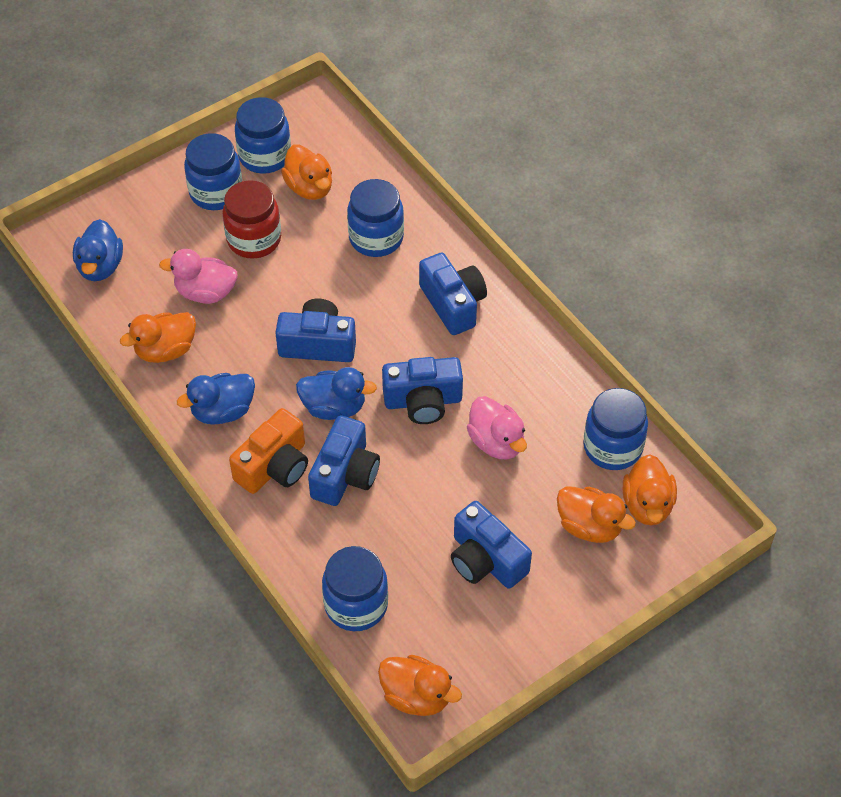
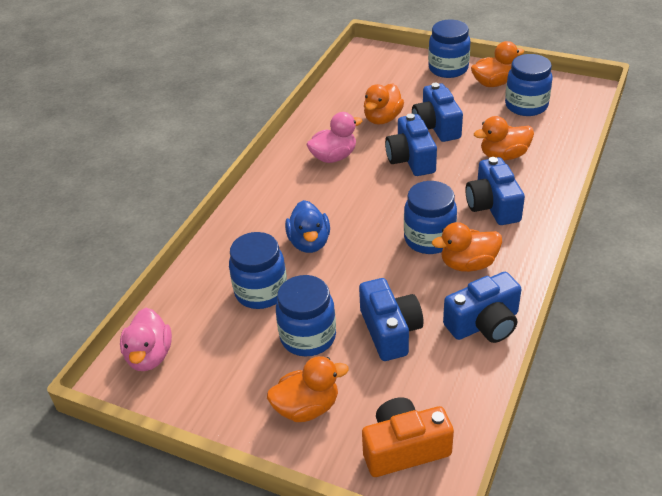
blue duck: 3 -> 1
red jar: 1 -> 0

